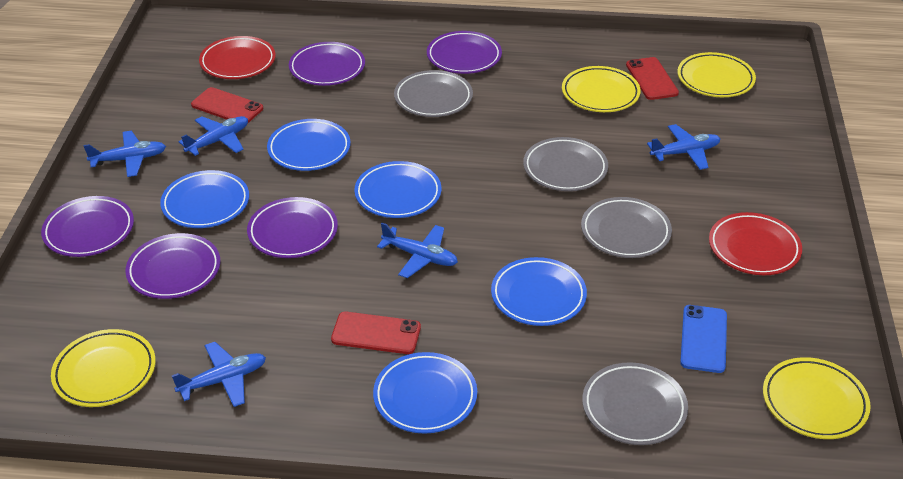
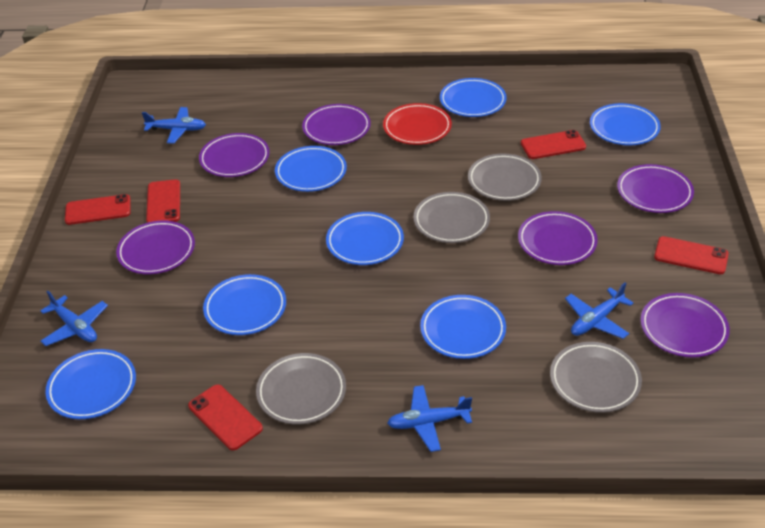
blue phone: 1 -> 0
blue plane: 5 -> 4
blue plate: 5 -> 7
purple plate: 5 -> 6
red phone: 3 -> 5
red plate: 2 -> 1
yellow plate: 4 -> 0

